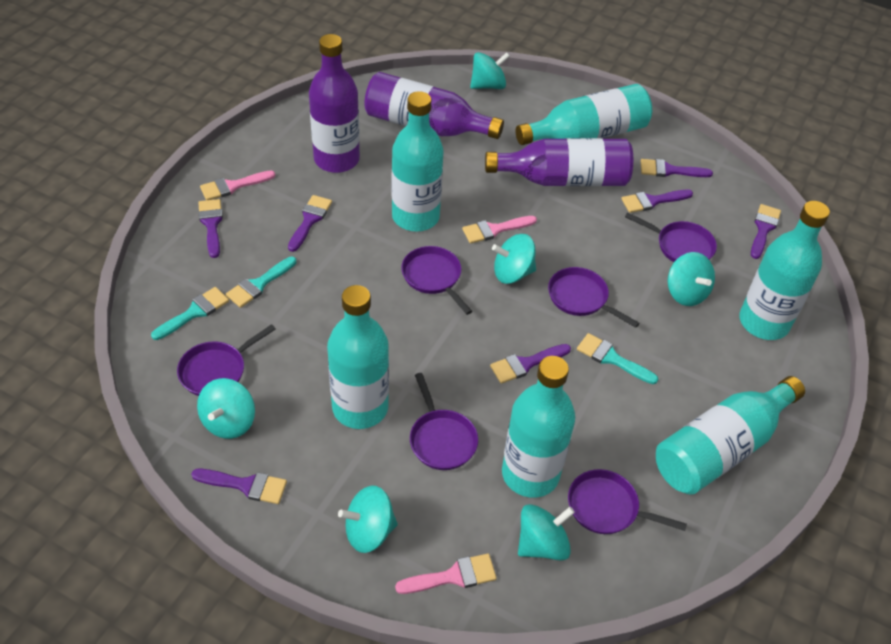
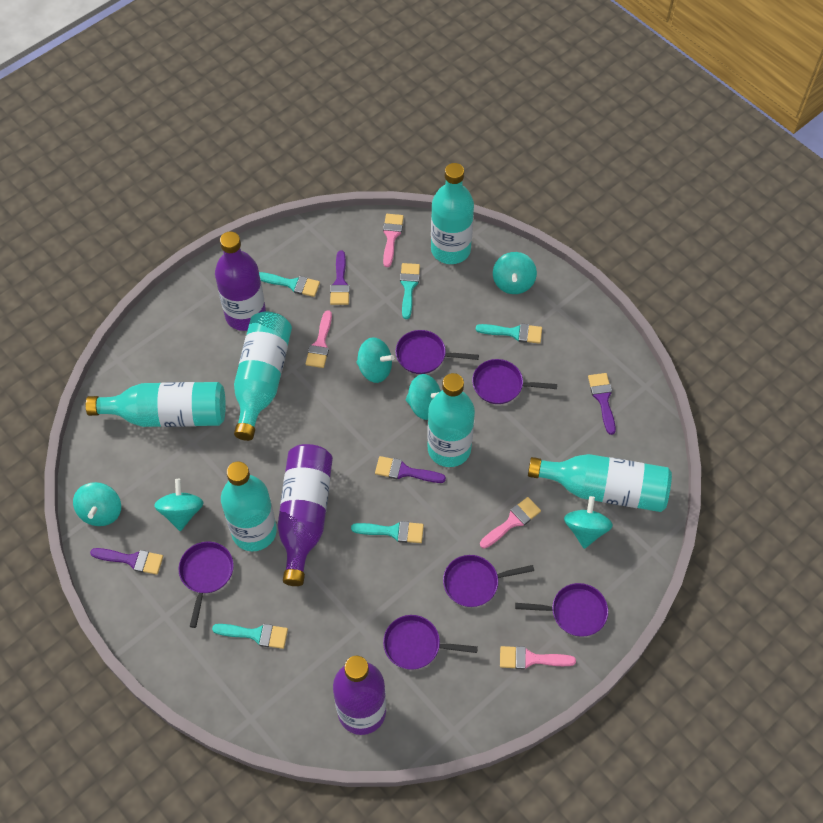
pink brush: 3 -> 4
purple brush: 7 -> 4
turquoise brush: 3 -> 5

